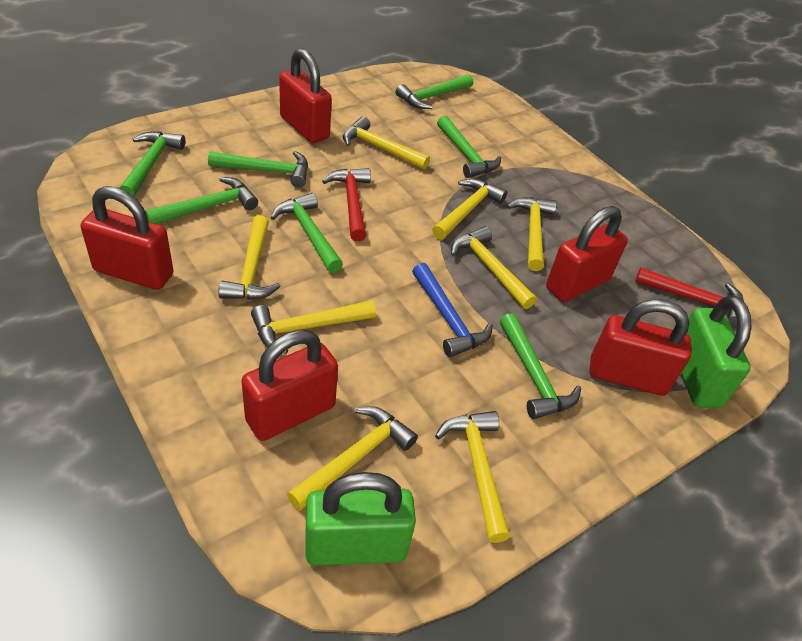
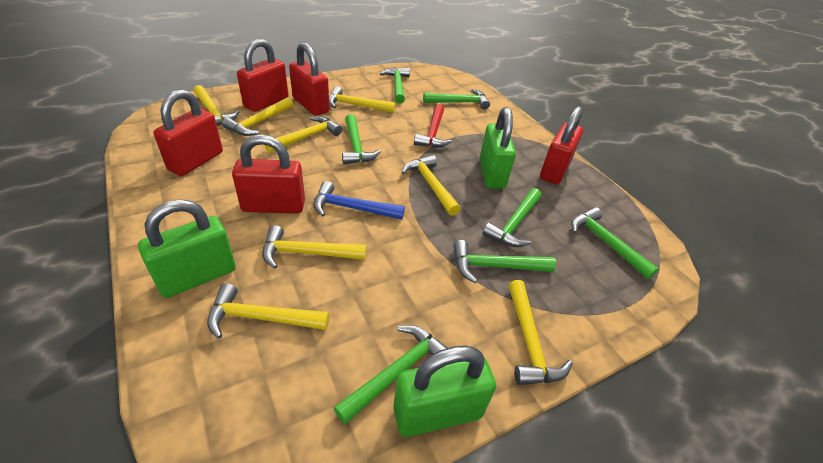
green padlock: 2 -> 3
red hammer: 2 -> 1

